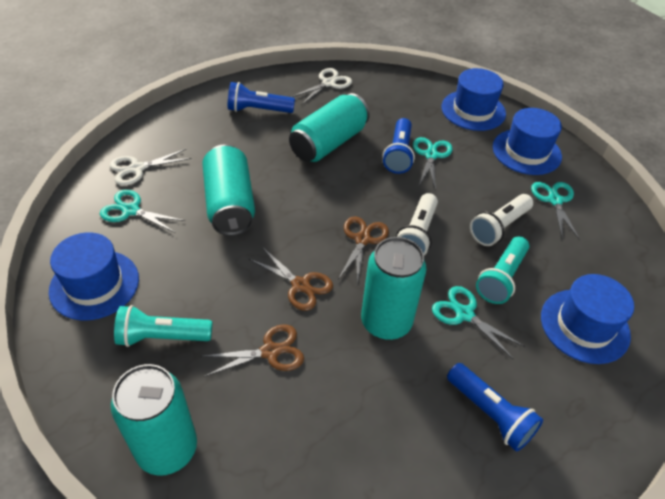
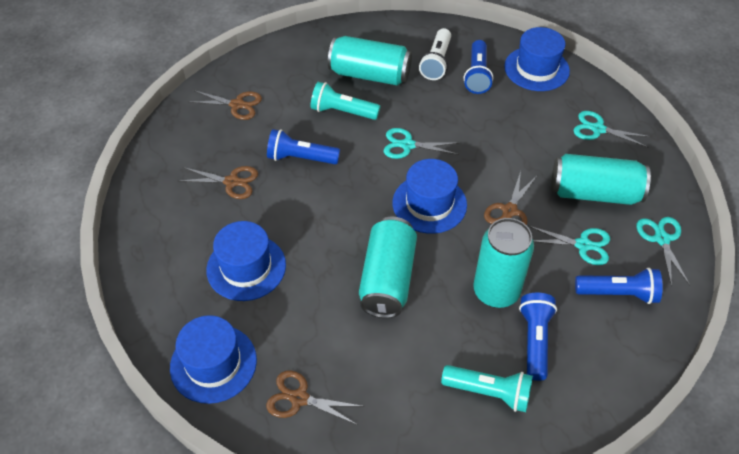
blue flashlight: 3 -> 4
brown scissors: 3 -> 4
white flashlight: 2 -> 1
white scissors: 2 -> 0

